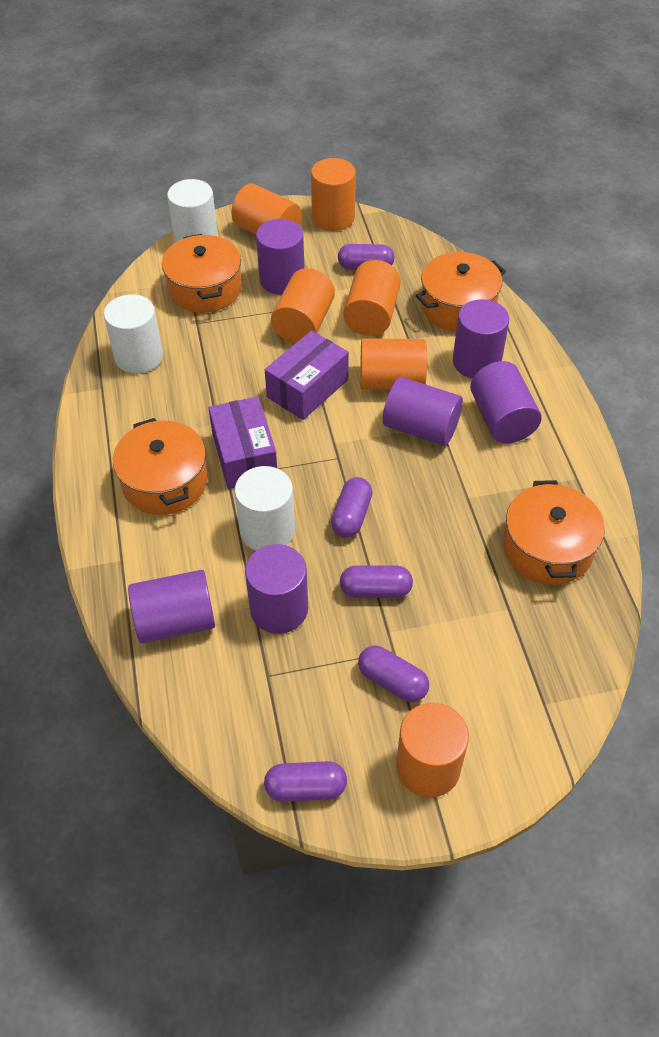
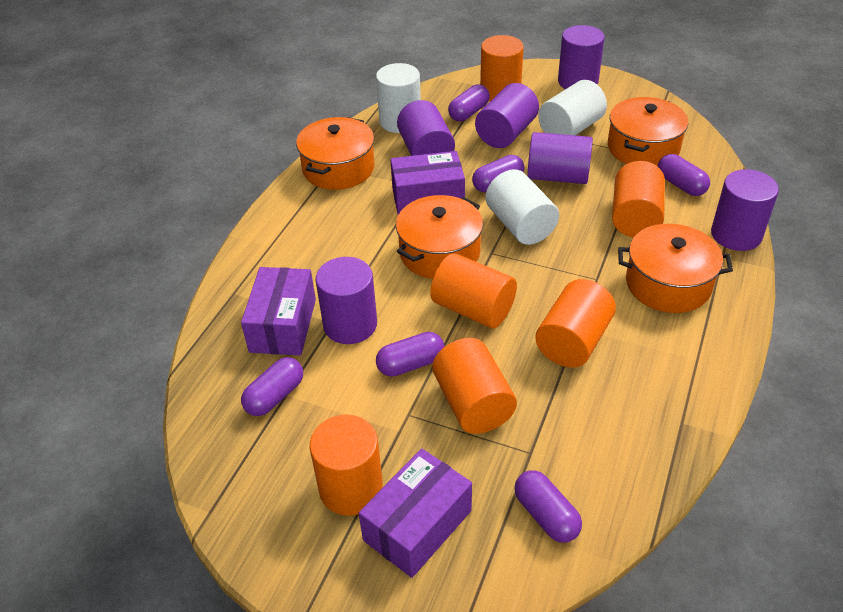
purple box: 2 -> 3
purple capsule: 5 -> 6

